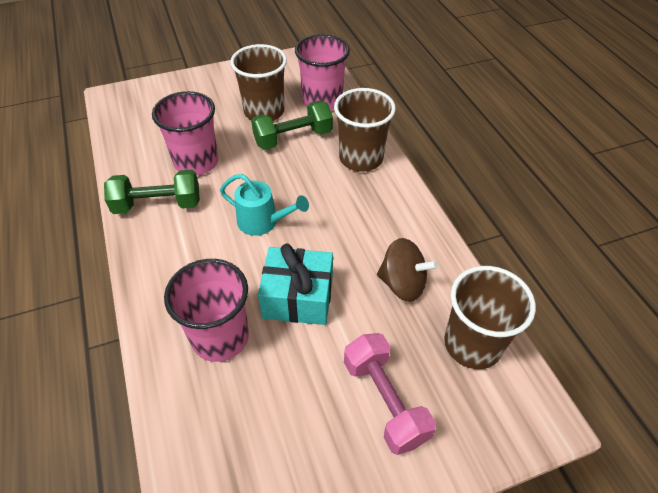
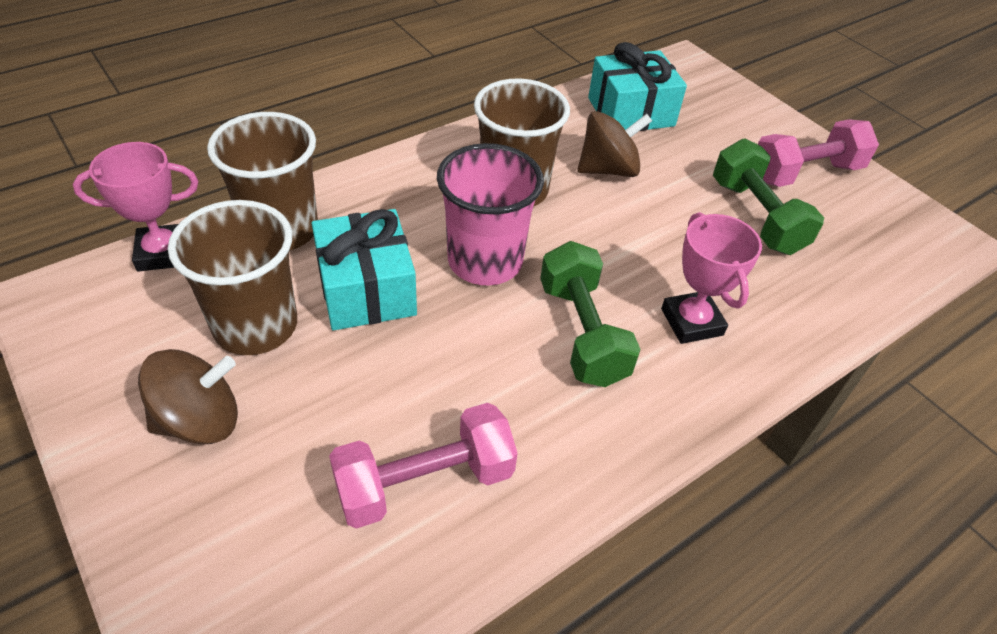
brown spinning top: 1 -> 2
pink cup: 3 -> 1
pink dumbbell: 1 -> 2
pink trophy: 0 -> 2
turquoise gift: 1 -> 2
turquoise watering can: 1 -> 0

